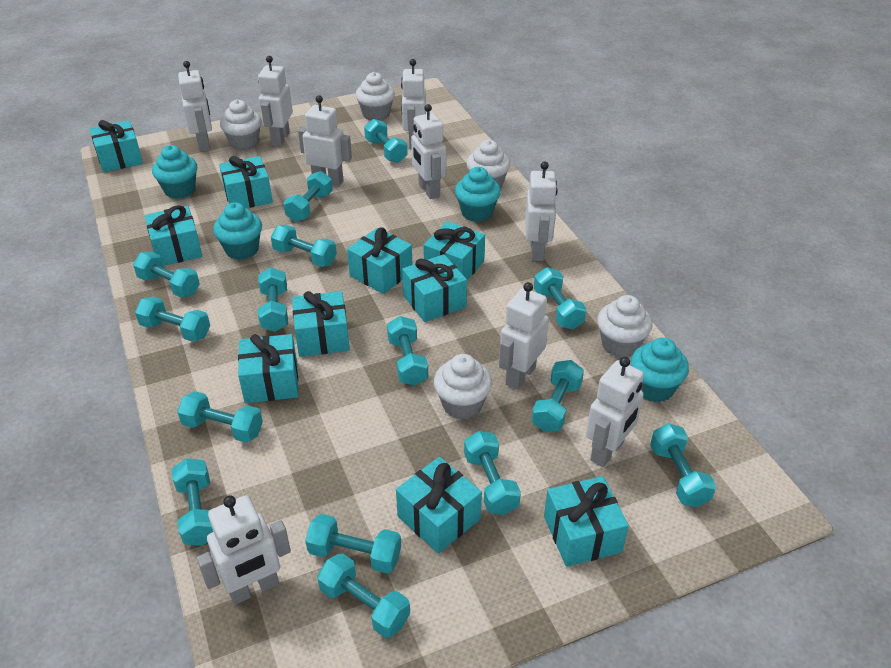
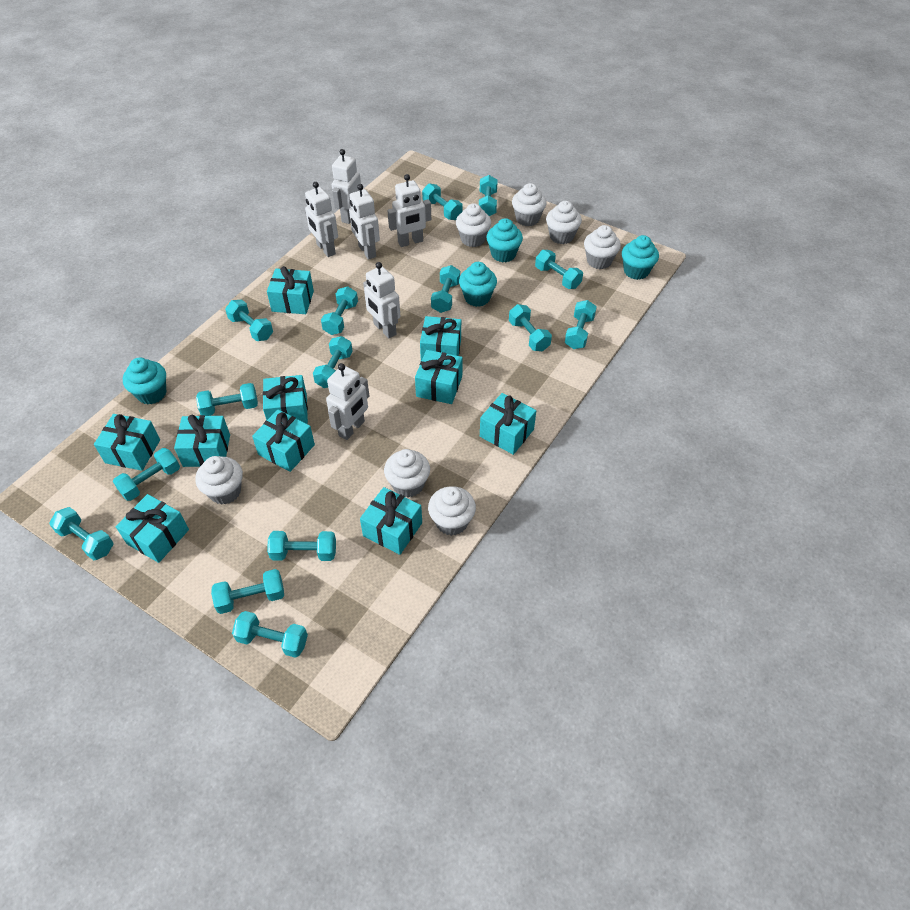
white cupcake: 5 -> 7
white robot: 9 -> 6

